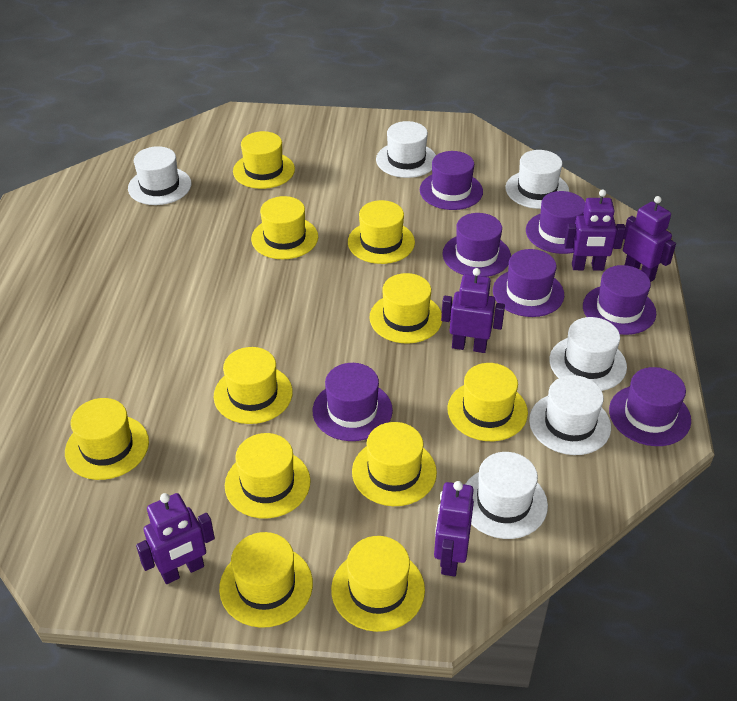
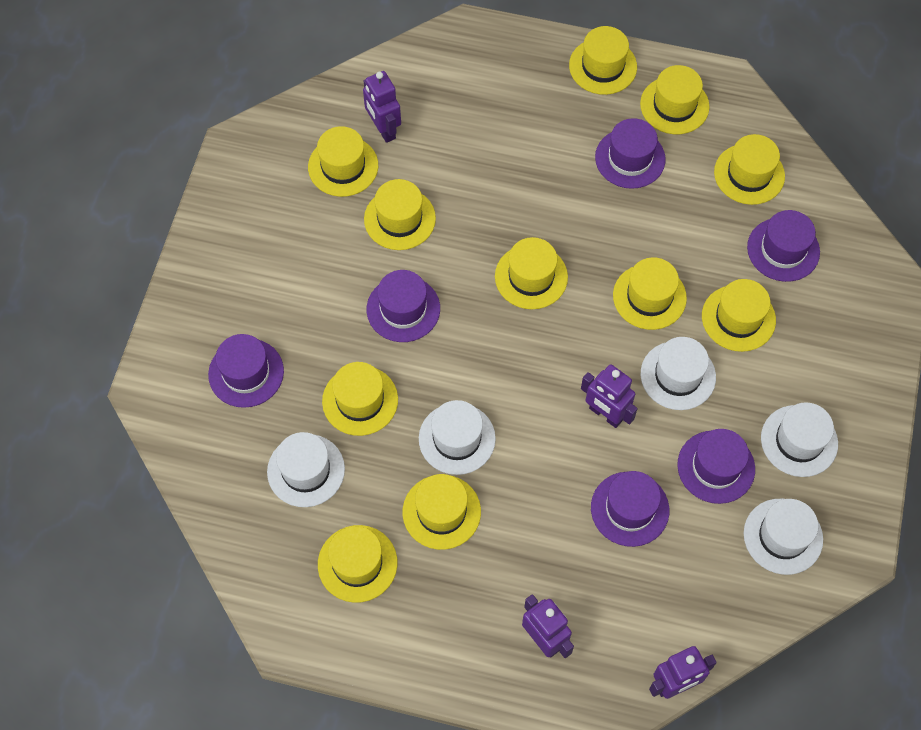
purple hat: 7 -> 6
purple robot: 5 -> 4
white hat: 6 -> 5

